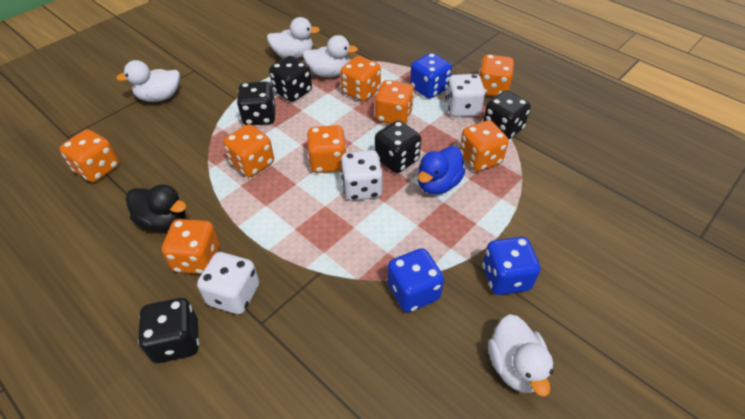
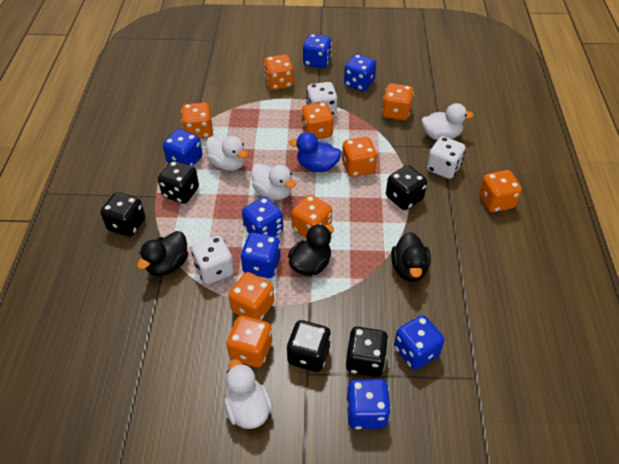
black duck: 1 -> 3
blue dice: 3 -> 7
orange dice: 8 -> 9

